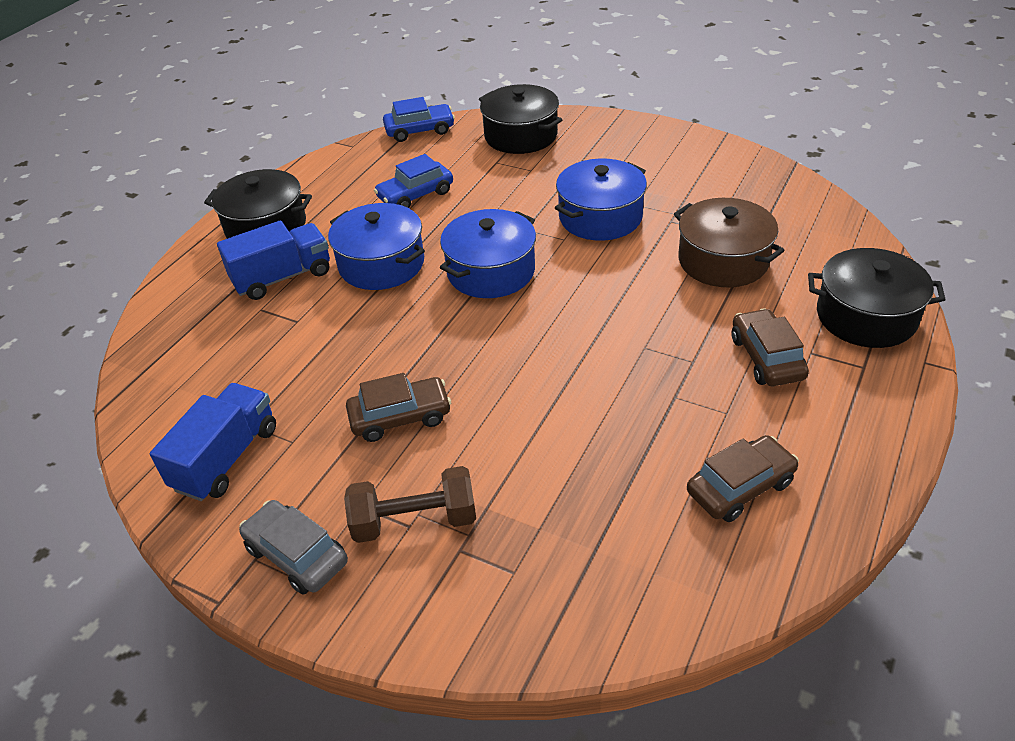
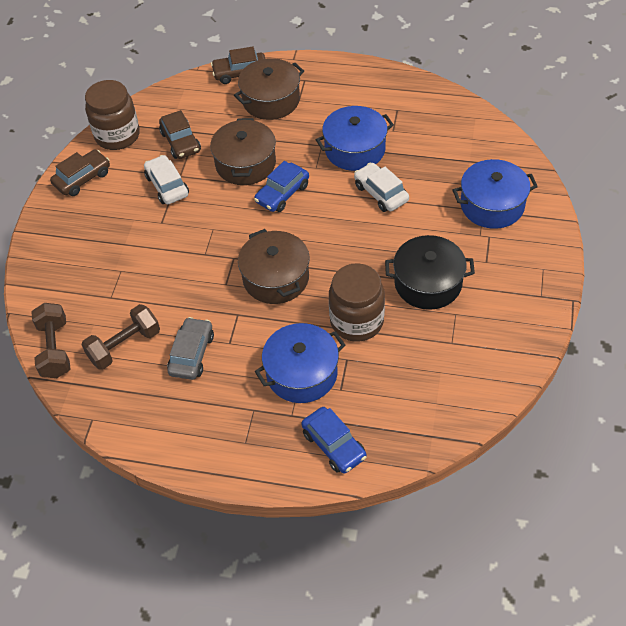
black pot: 3 -> 1
blue truck: 2 -> 0
brown dumbbell: 1 -> 2
brown jar: 0 -> 2
brown pot: 1 -> 3
white car: 0 -> 2

